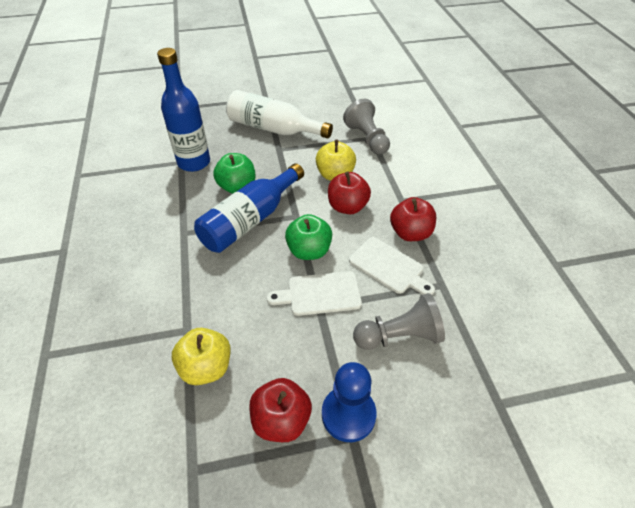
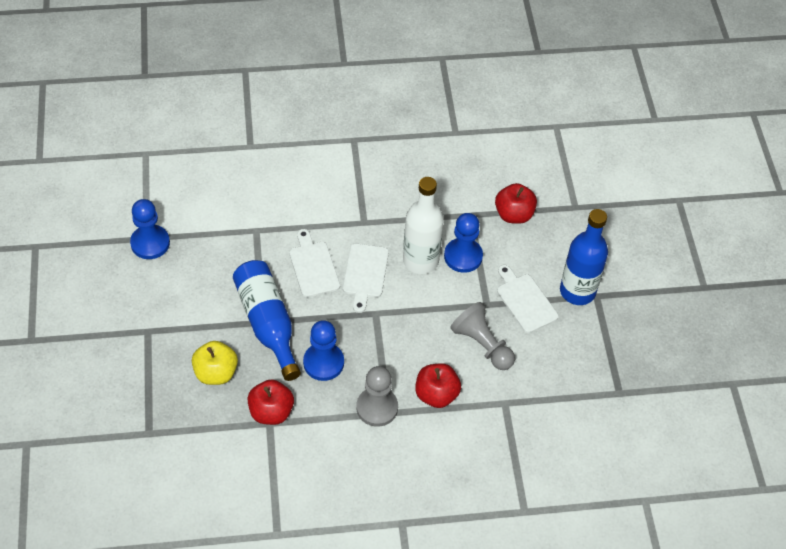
blue pawn: 1 -> 3
green apple: 2 -> 0
white cutting board: 2 -> 3
yellow apple: 2 -> 1

